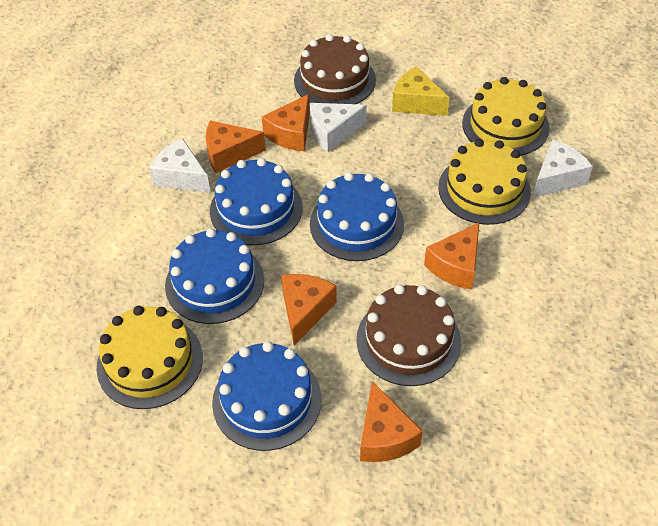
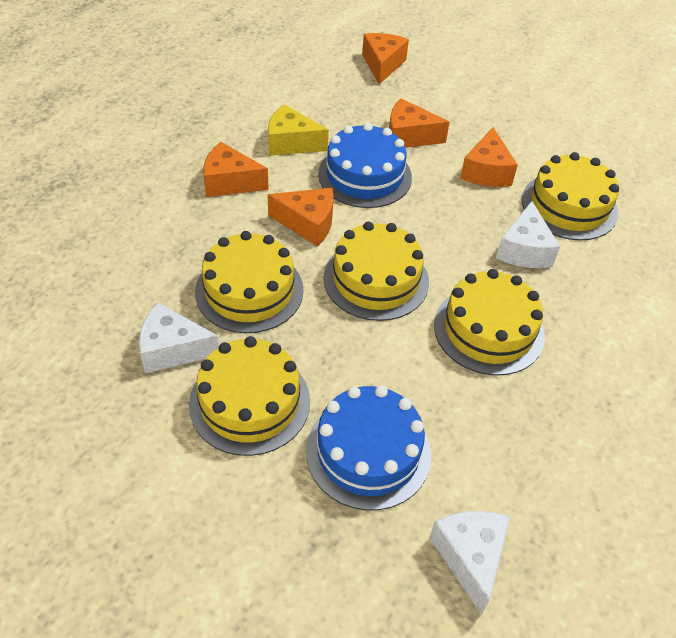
blue cake: 4 -> 2
brown cake: 2 -> 0
yellow cake: 3 -> 5

